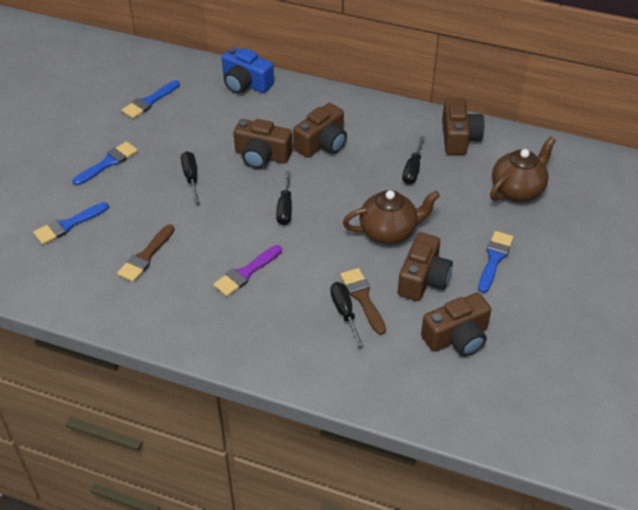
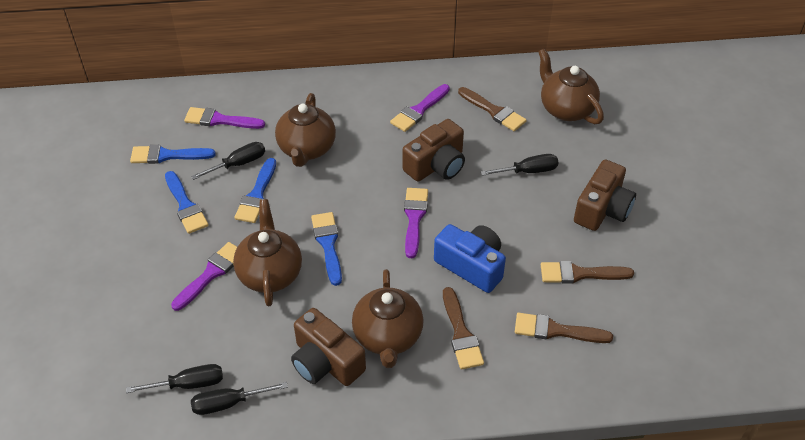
brown brush: 2 -> 4
brown camera: 5 -> 3
brown teapot: 2 -> 4
purple brush: 1 -> 4

